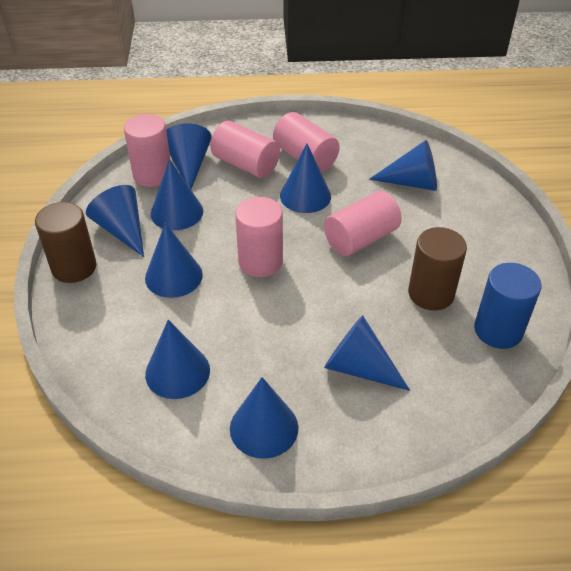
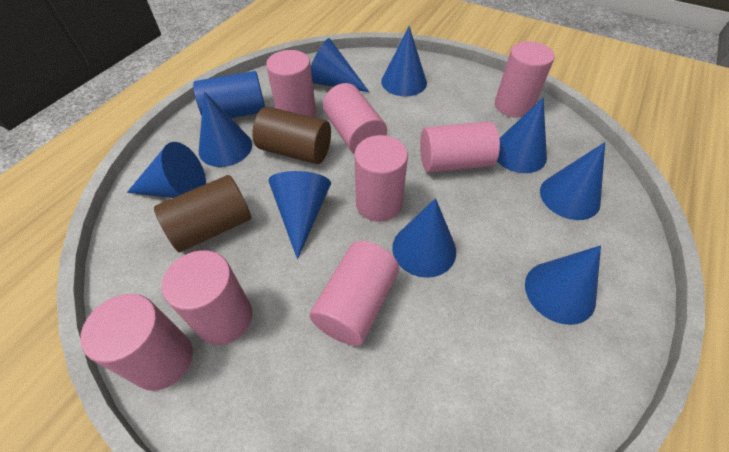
pink cylinder: 5 -> 8

